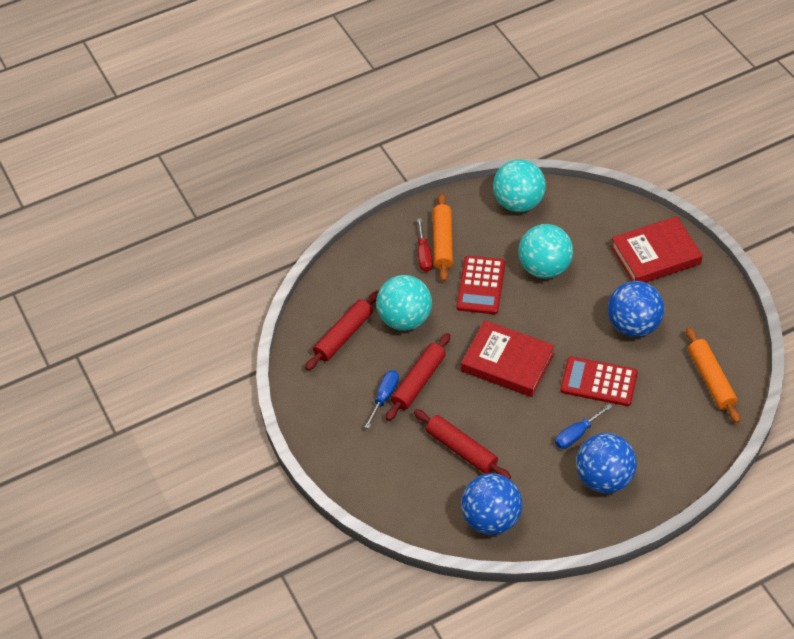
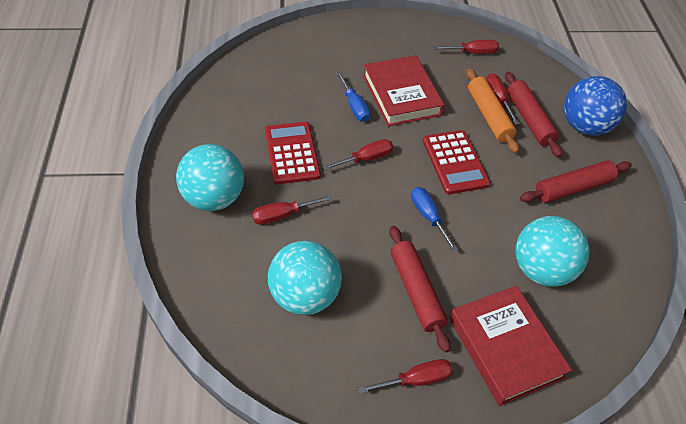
blue ball: 3 -> 1
orange rolling pin: 2 -> 1
red screwdriver: 1 -> 5

